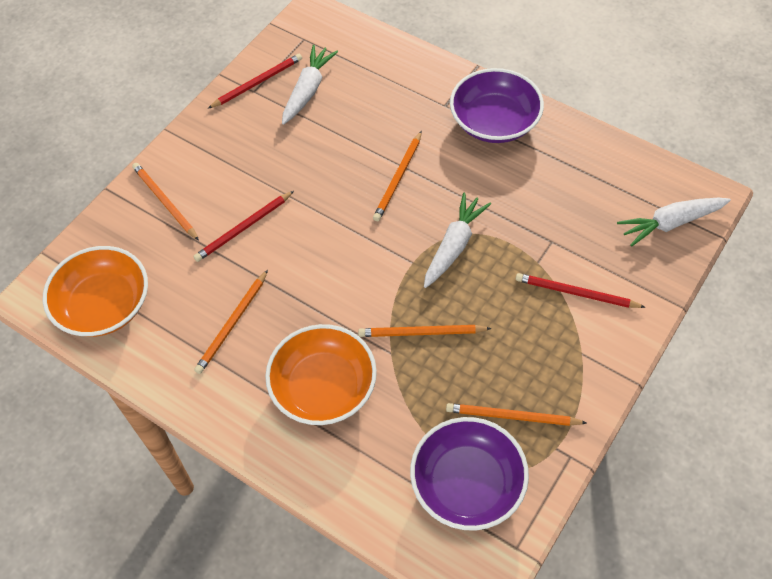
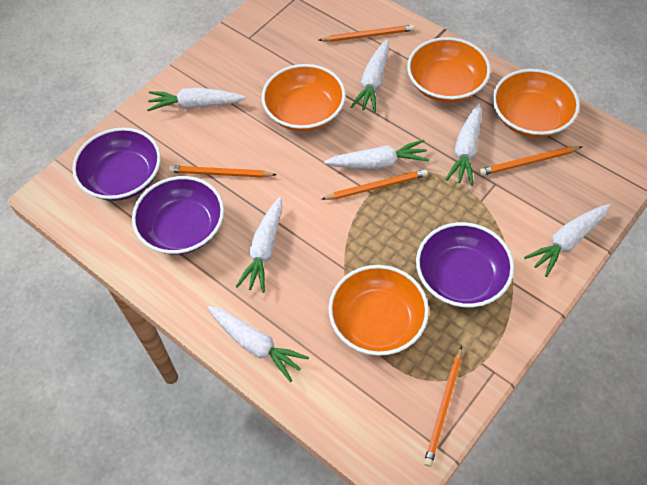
orange bowl: 2 -> 4
purple bowl: 2 -> 3
red pencil: 3 -> 0
white carrot: 3 -> 7

